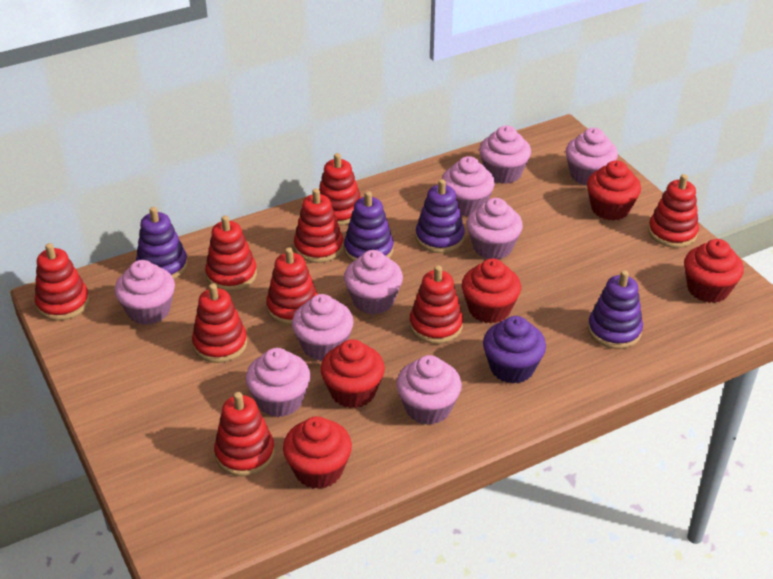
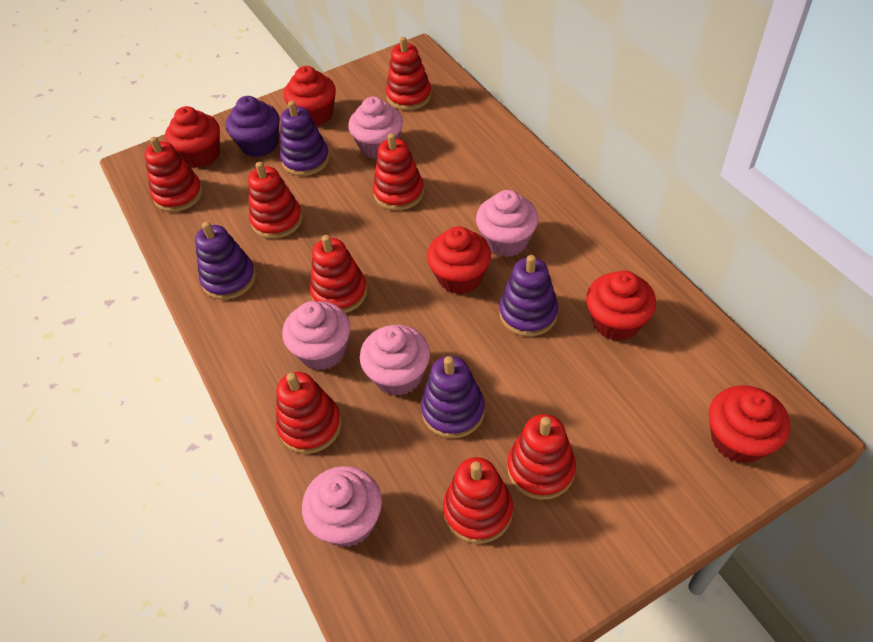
pink cupcake: 9 -> 5
red stacking toy: 9 -> 8

